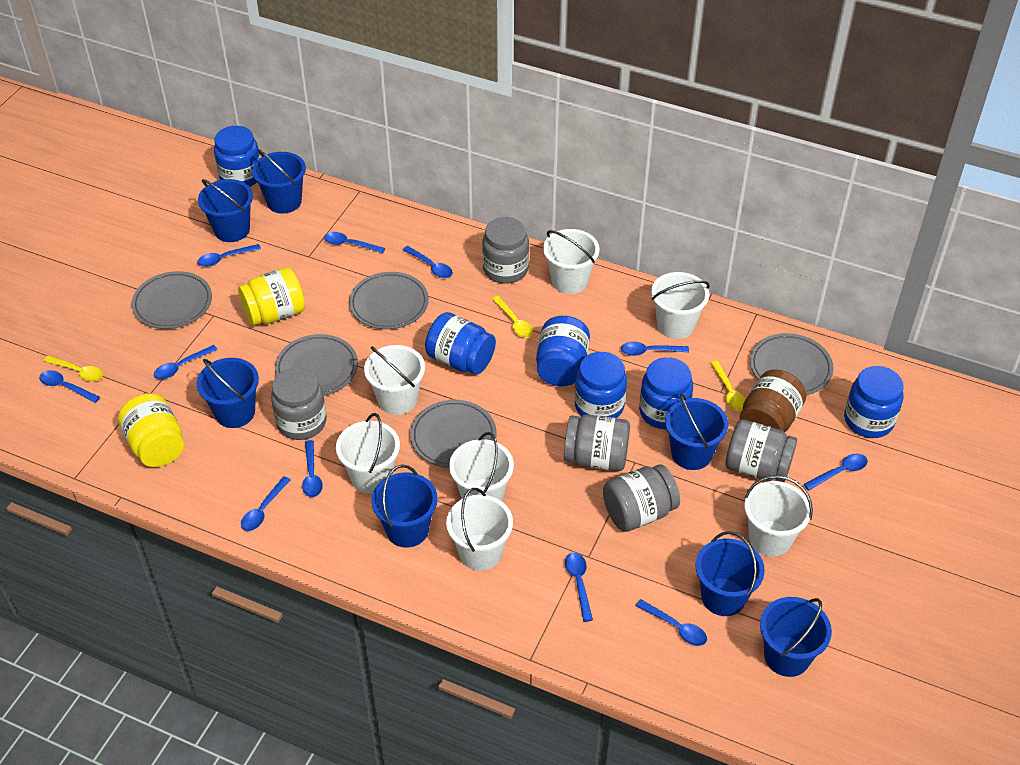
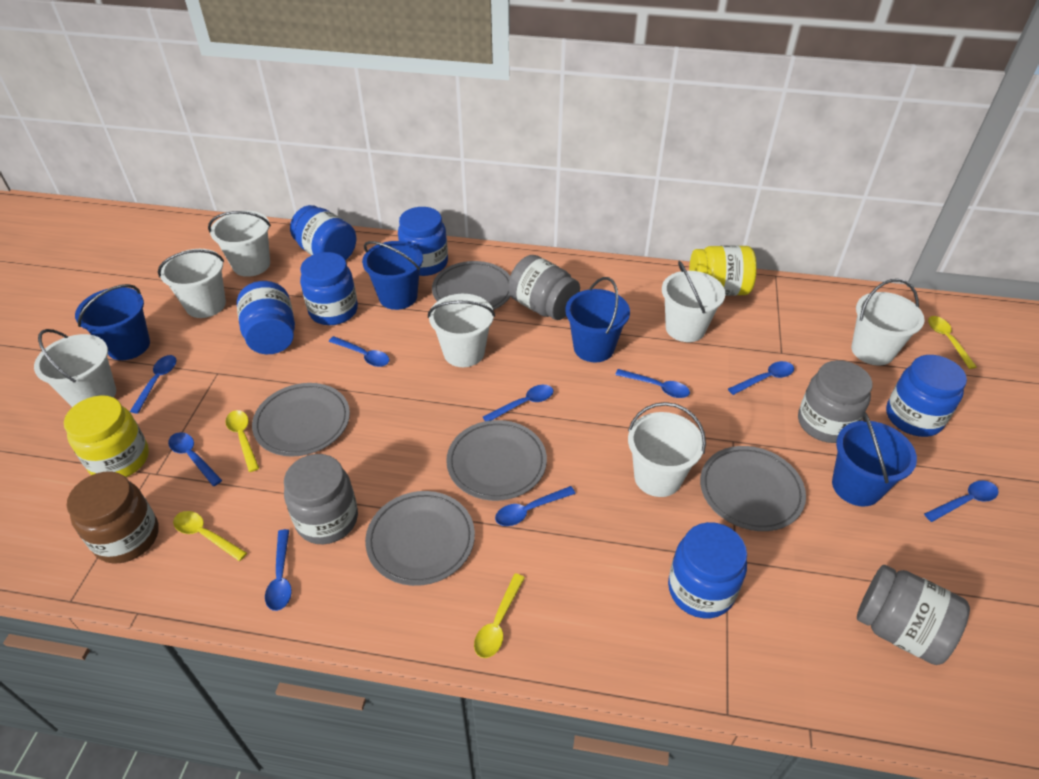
blue bucket: 7 -> 4
blue spoon: 11 -> 9
grey jar: 5 -> 4
yellow spoon: 3 -> 4

